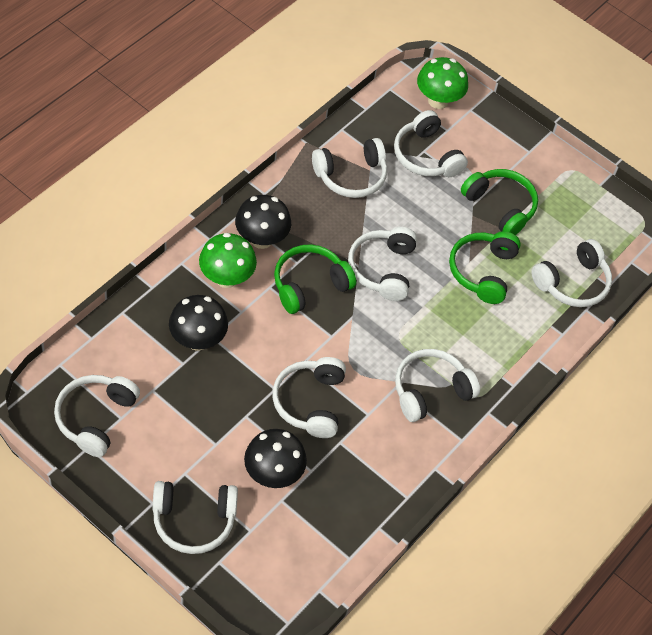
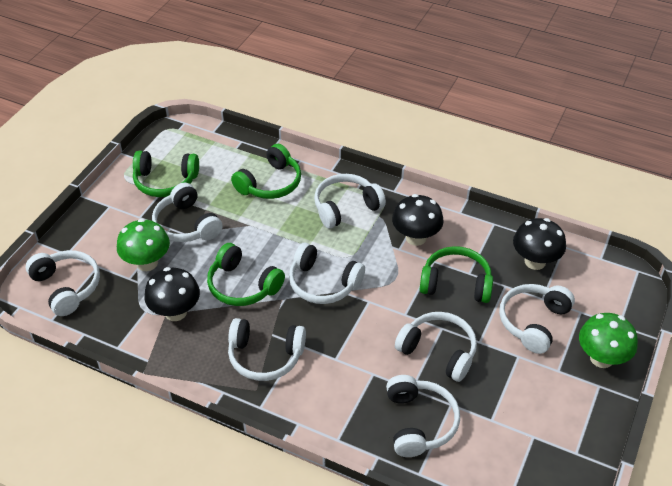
green headphones: 3 -> 4

